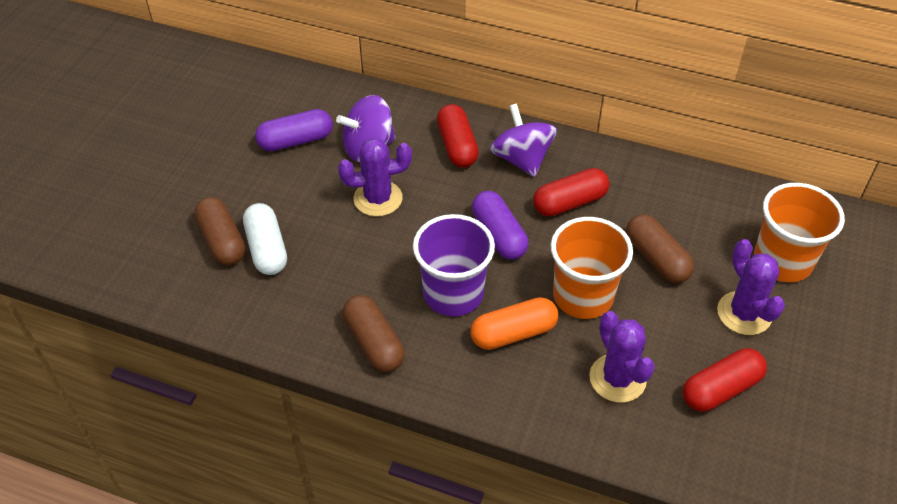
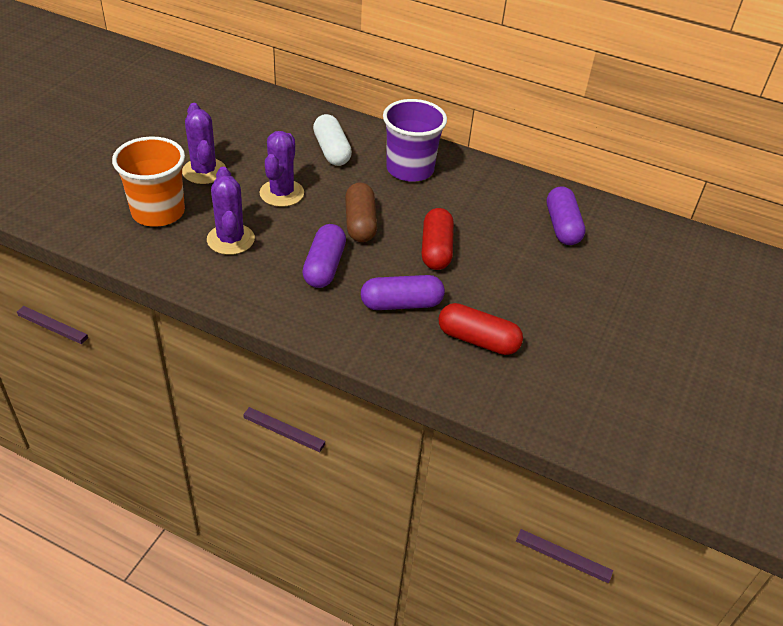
brown capsule: 3 -> 1
orange capsule: 1 -> 0
orange cup: 2 -> 1
purple capsule: 2 -> 3
purple spinning top: 2 -> 0
red capsule: 3 -> 2

